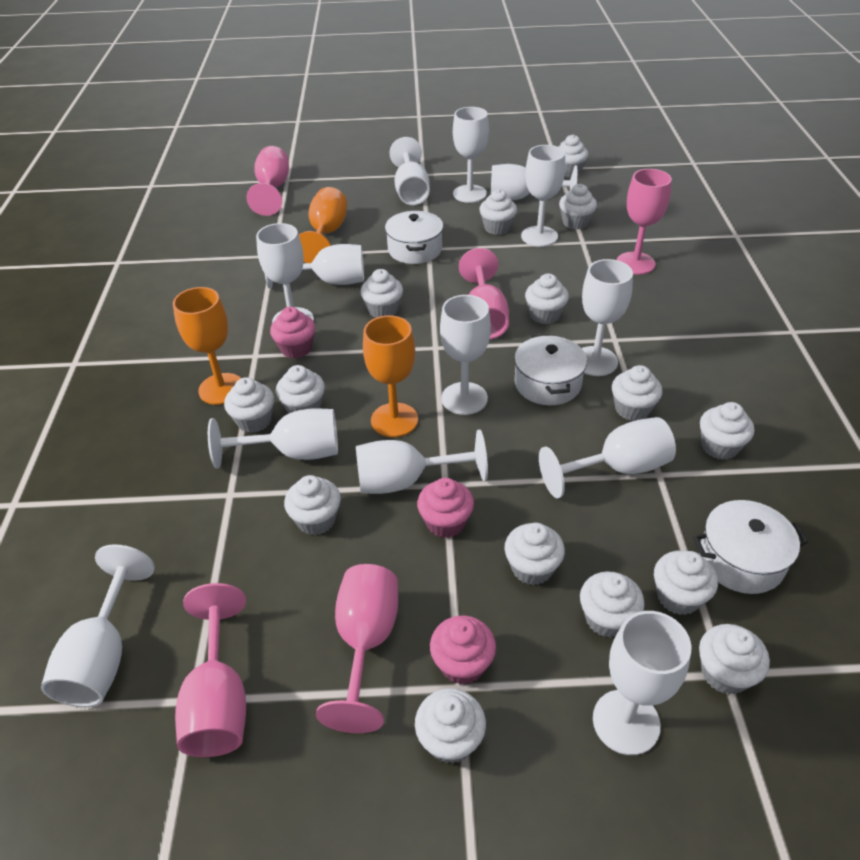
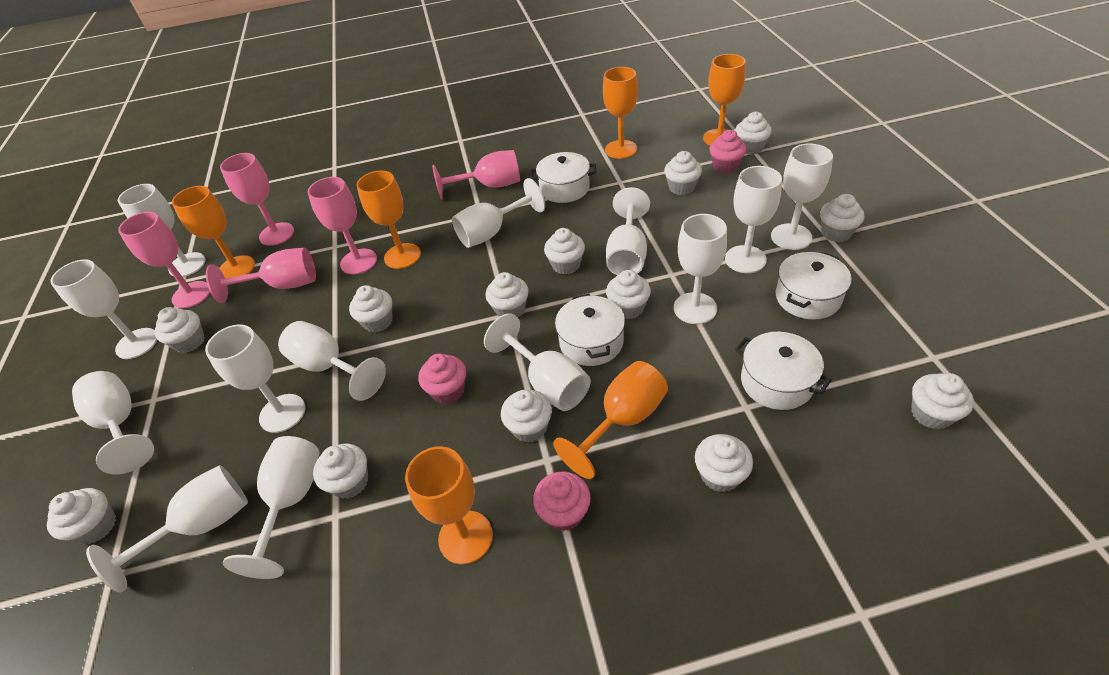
orange goblet: 3 -> 6
white cupcake: 15 -> 13
white pot: 3 -> 4

